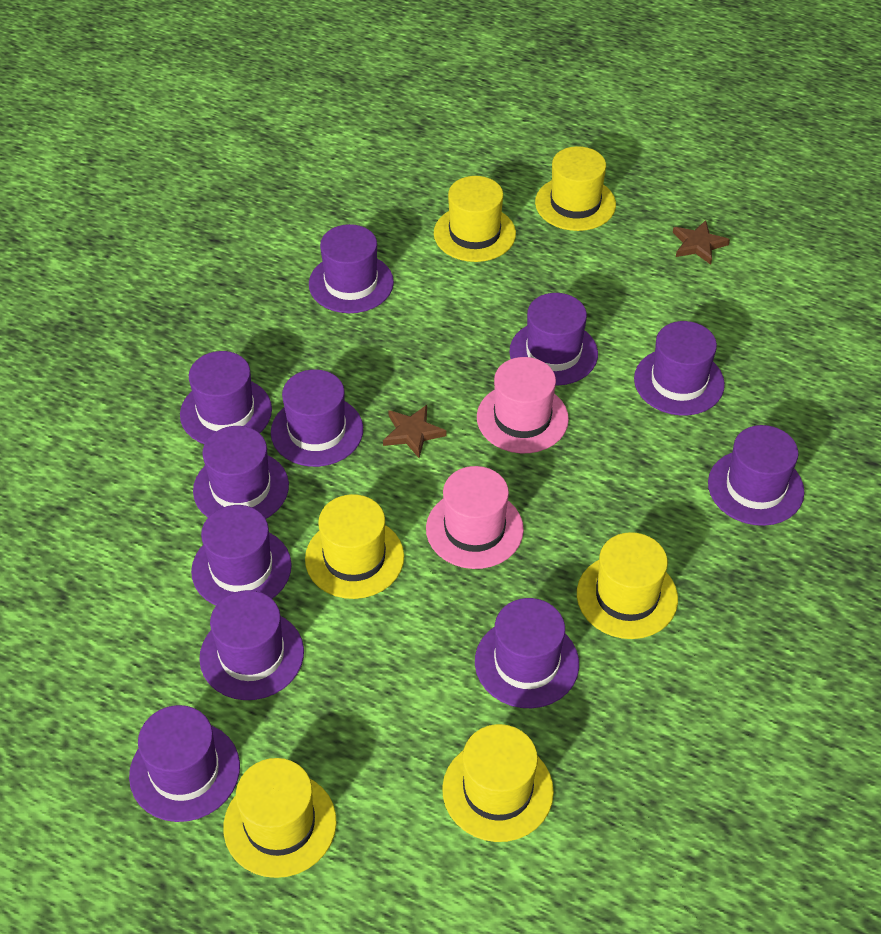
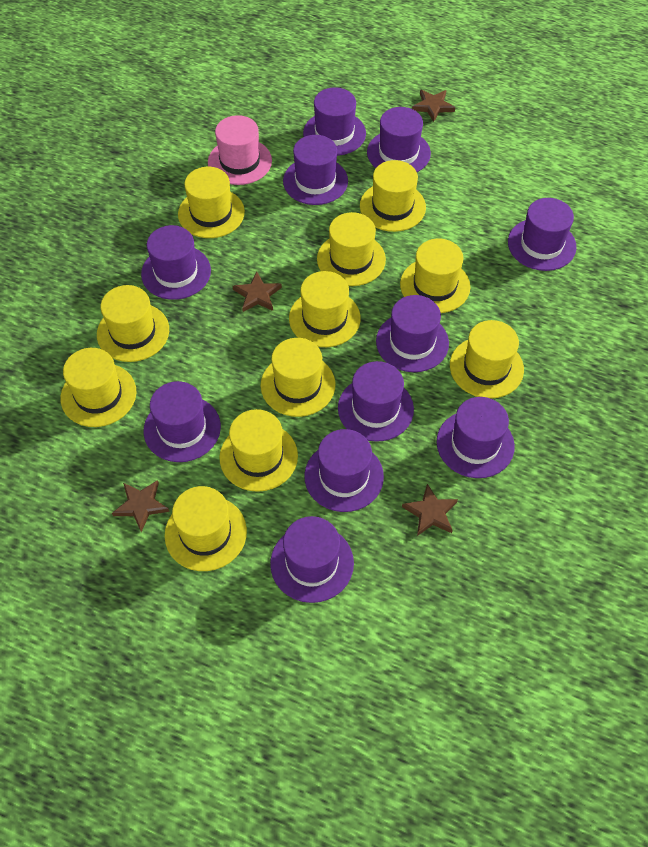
brown star: 2 -> 4
pink hat: 2 -> 1
yellow hat: 6 -> 11

